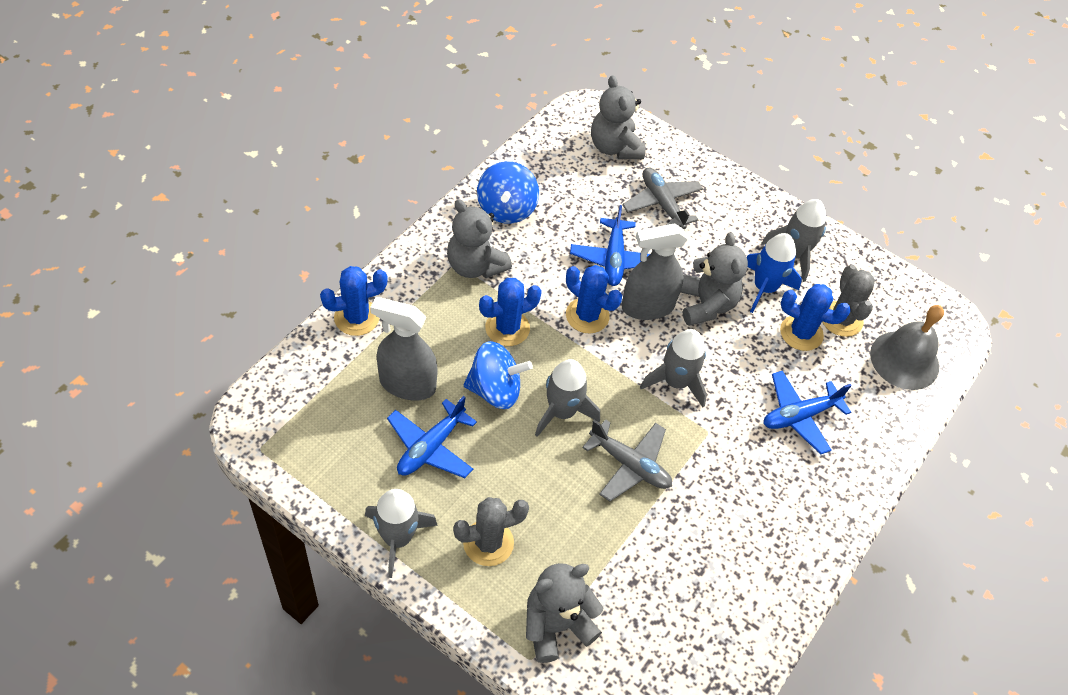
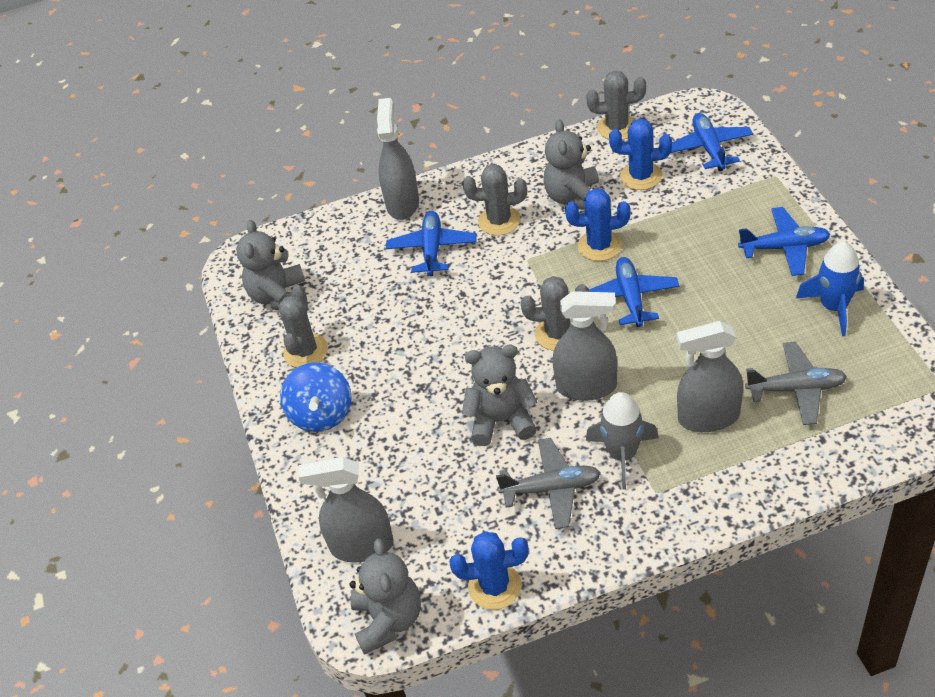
blue cactus: 4 -> 3
blue plane: 3 -> 4
blue spinning top: 2 -> 1
grey bell: 1 -> 0
grey cactus: 2 -> 4
grey rocket: 4 -> 1
grey spray bottle: 2 -> 4

